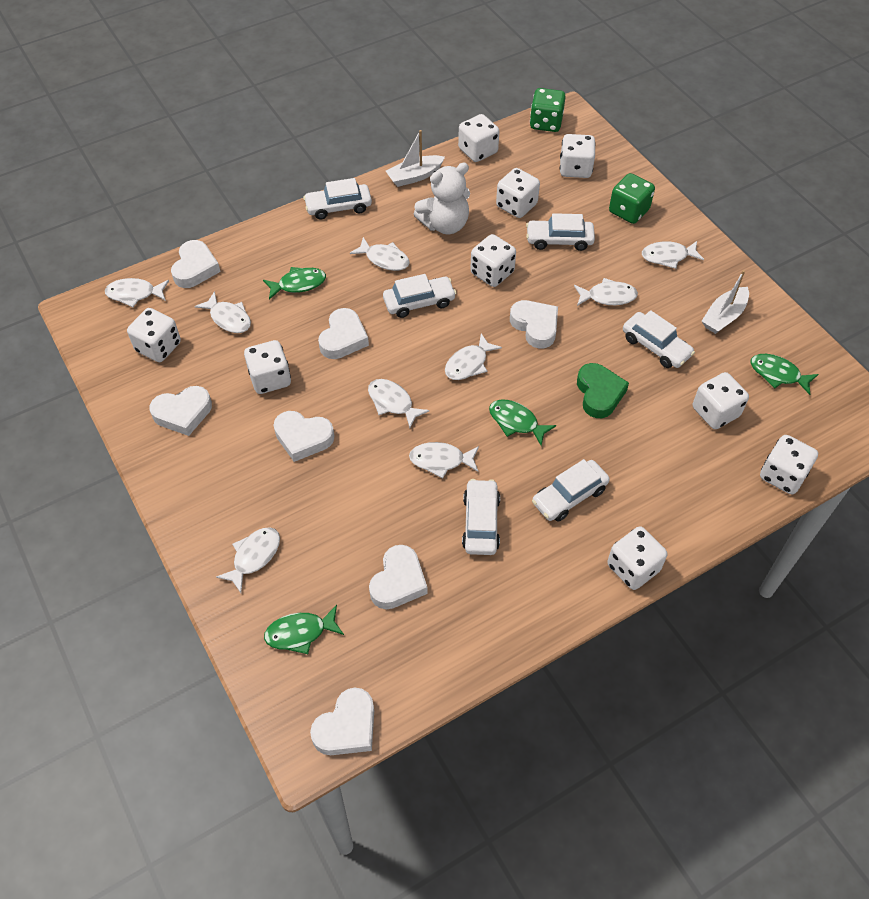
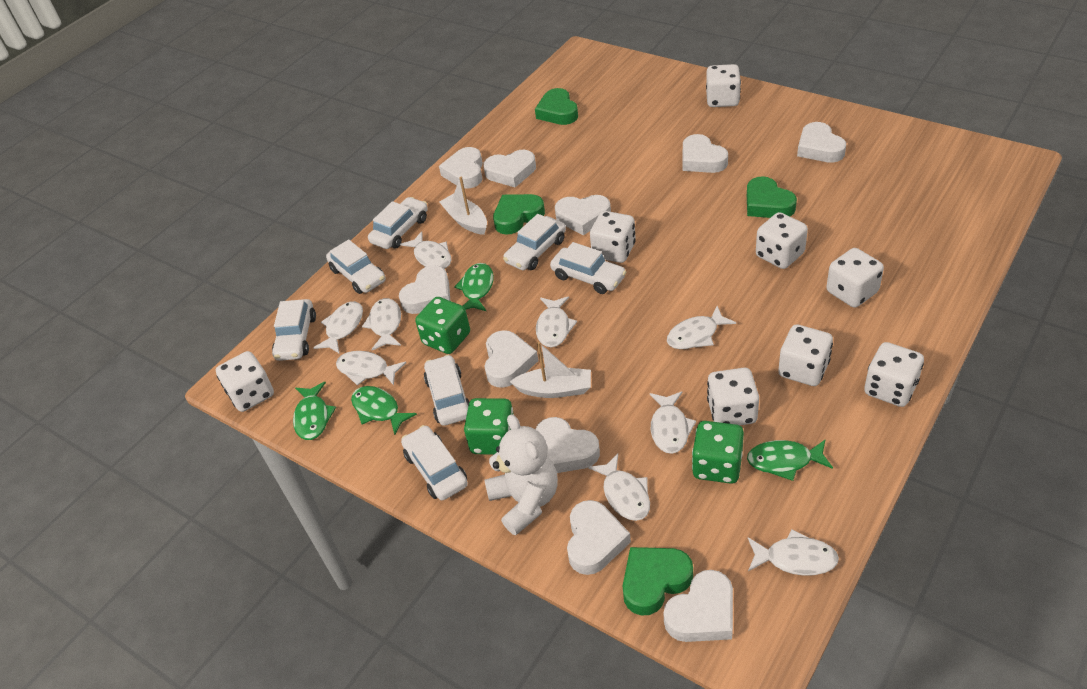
green dice: 2 -> 3
green heart: 1 -> 4
white car: 6 -> 7
white dice: 9 -> 8
white heart: 7 -> 10

